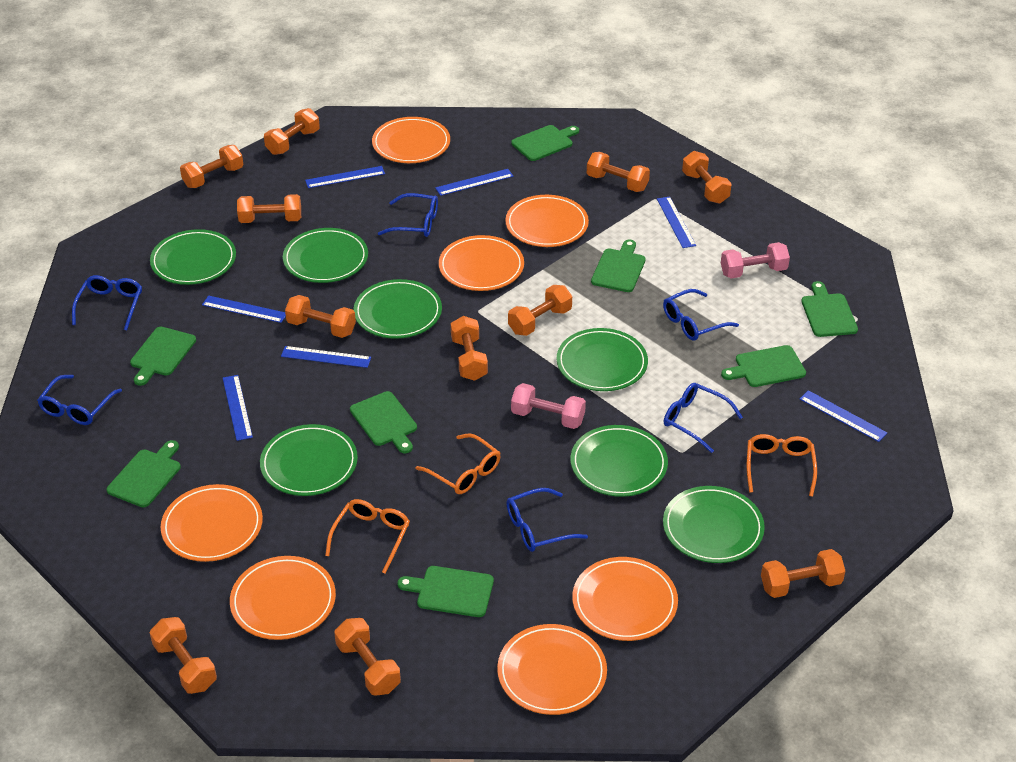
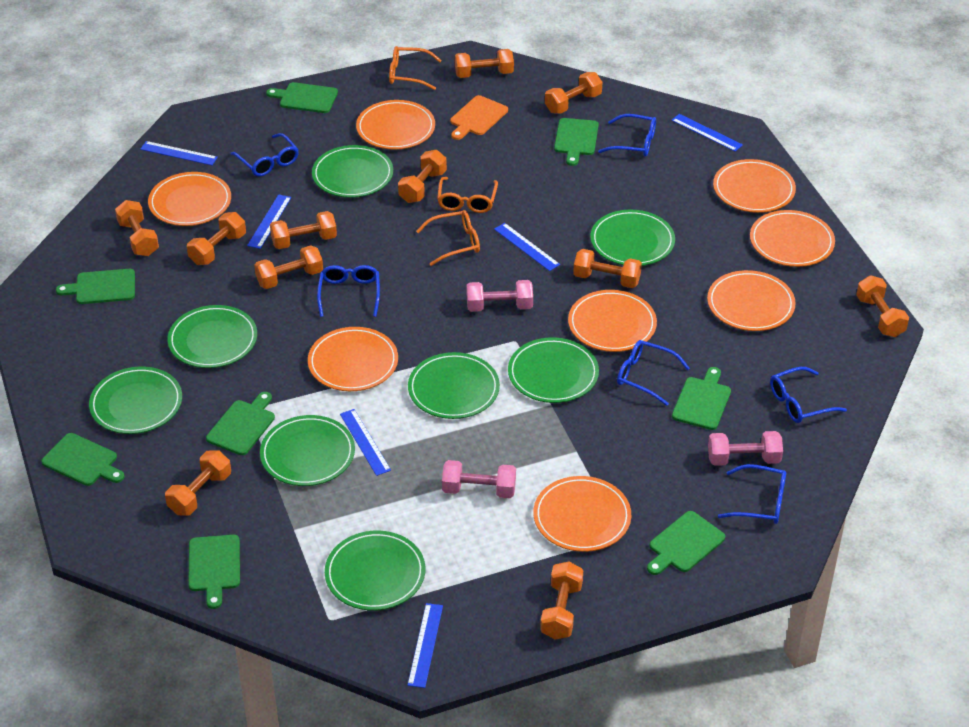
blue ruler: 7 -> 6
green plate: 7 -> 8
orange cutting board: 0 -> 1
orange plate: 7 -> 8
pink dumbbell: 2 -> 3

